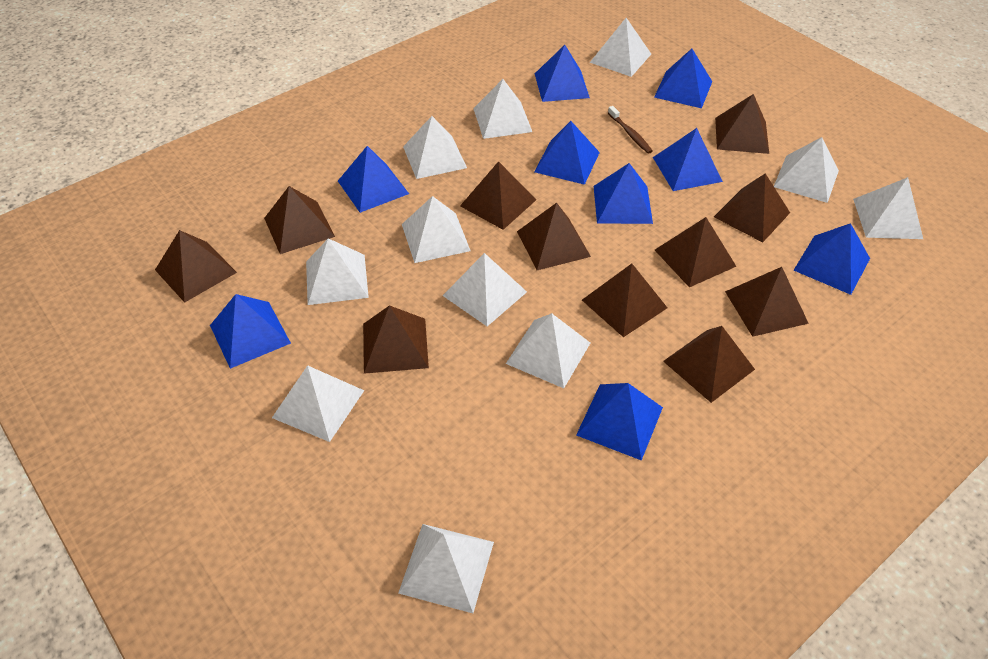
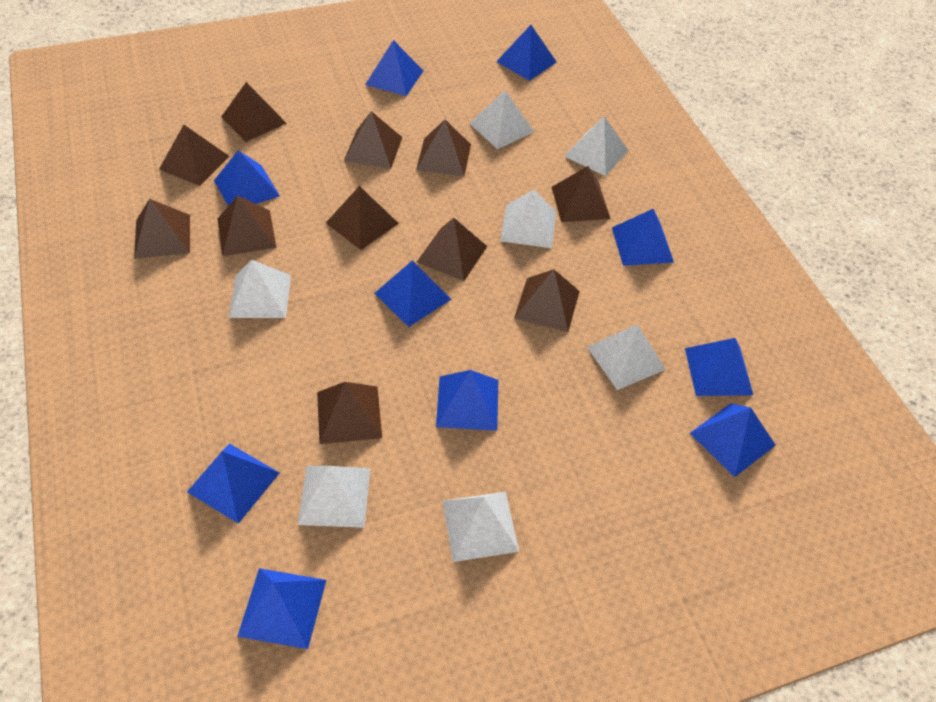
blue pyramid: 9 -> 10
brown toothbrush: 1 -> 0
white pyramid: 11 -> 7

